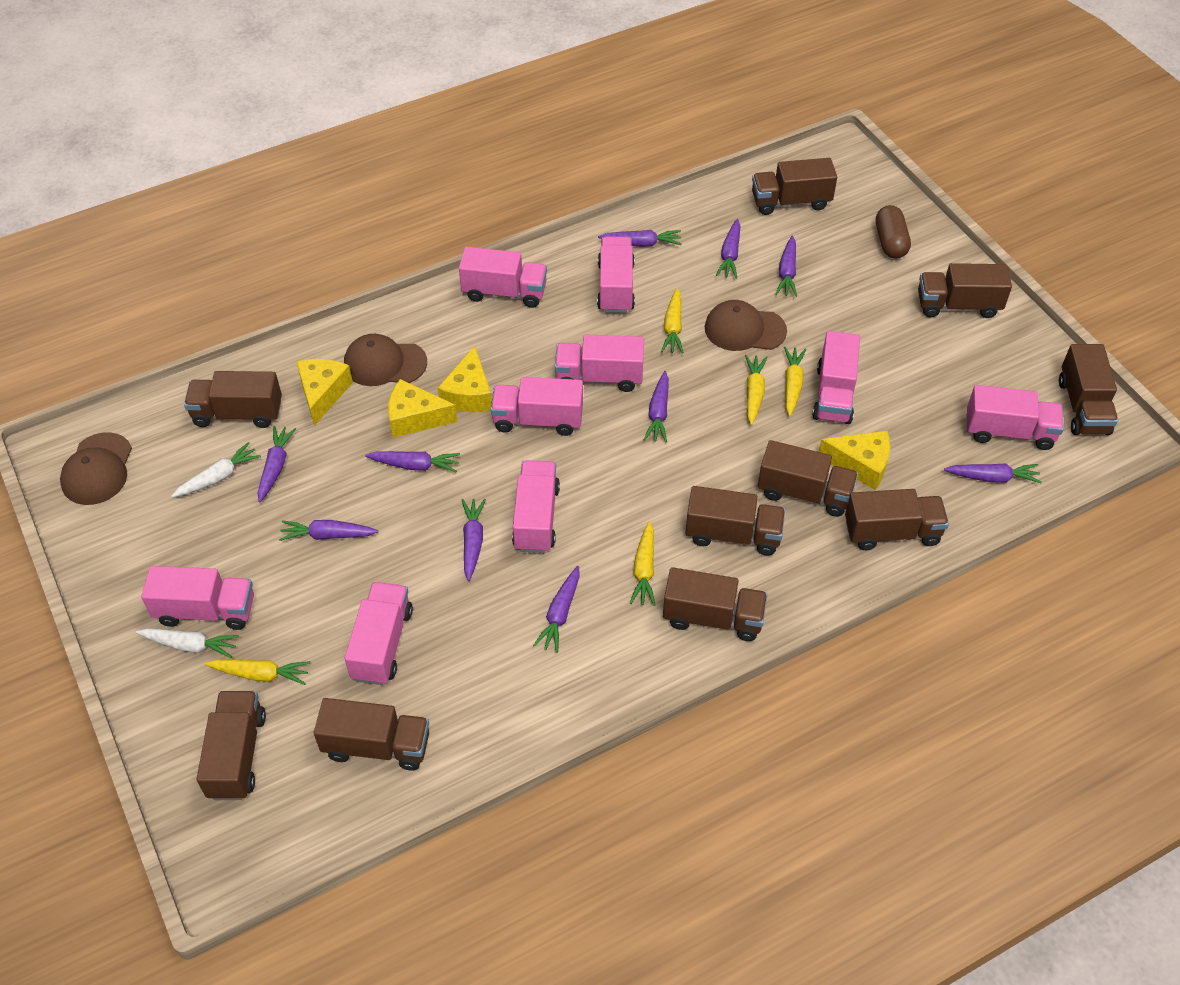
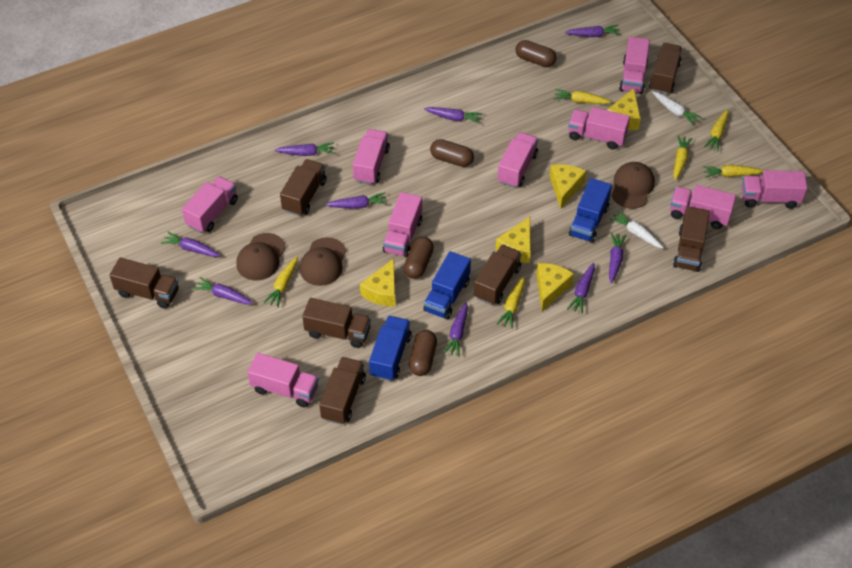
blue truck: 0 -> 3
brown capsule: 1 -> 4
brown truck: 10 -> 7
purple carrot: 10 -> 9
yellow carrot: 5 -> 6
yellow cheese: 4 -> 5

